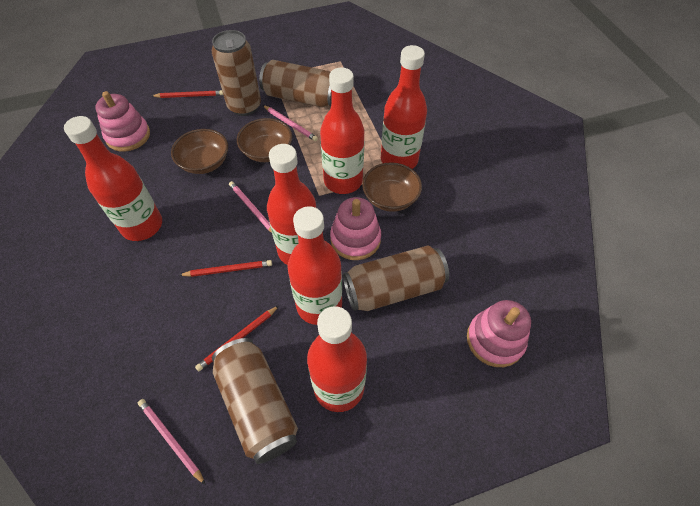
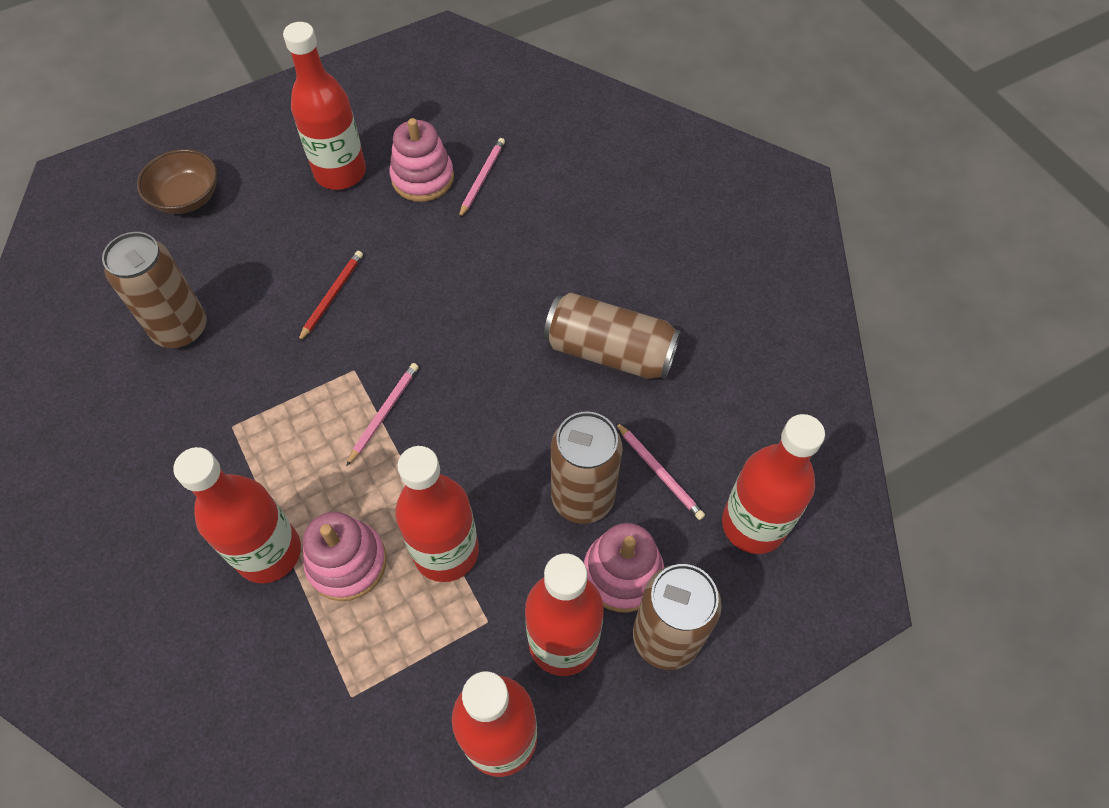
brown bowl: 3 -> 1
red pencil: 3 -> 1

